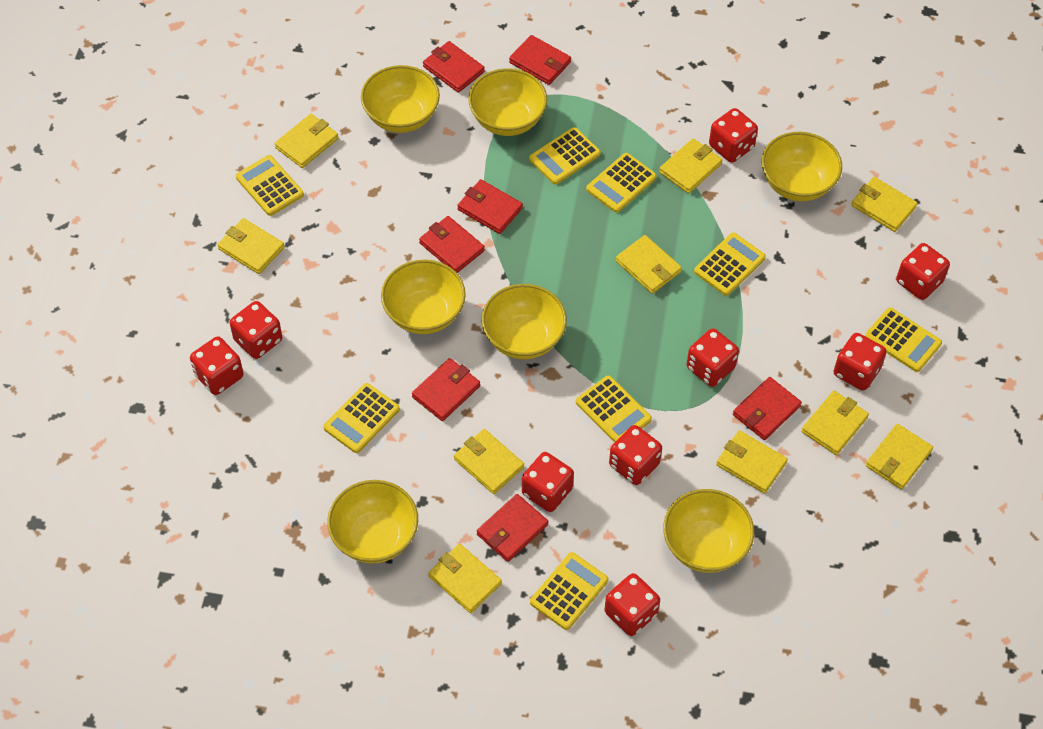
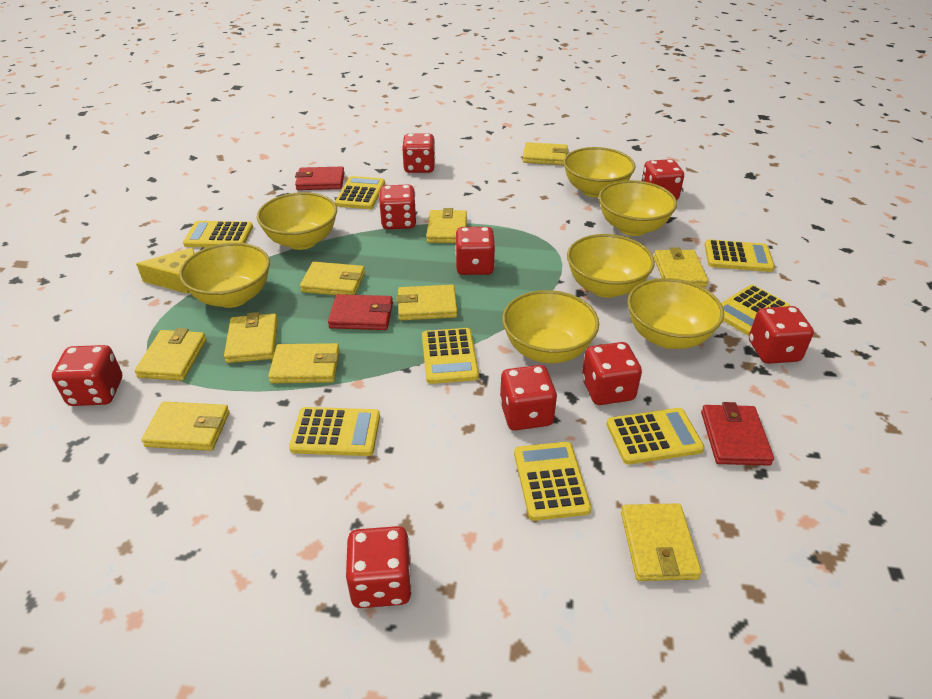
red wallet: 7 -> 3
yellow cheese: 0 -> 1

